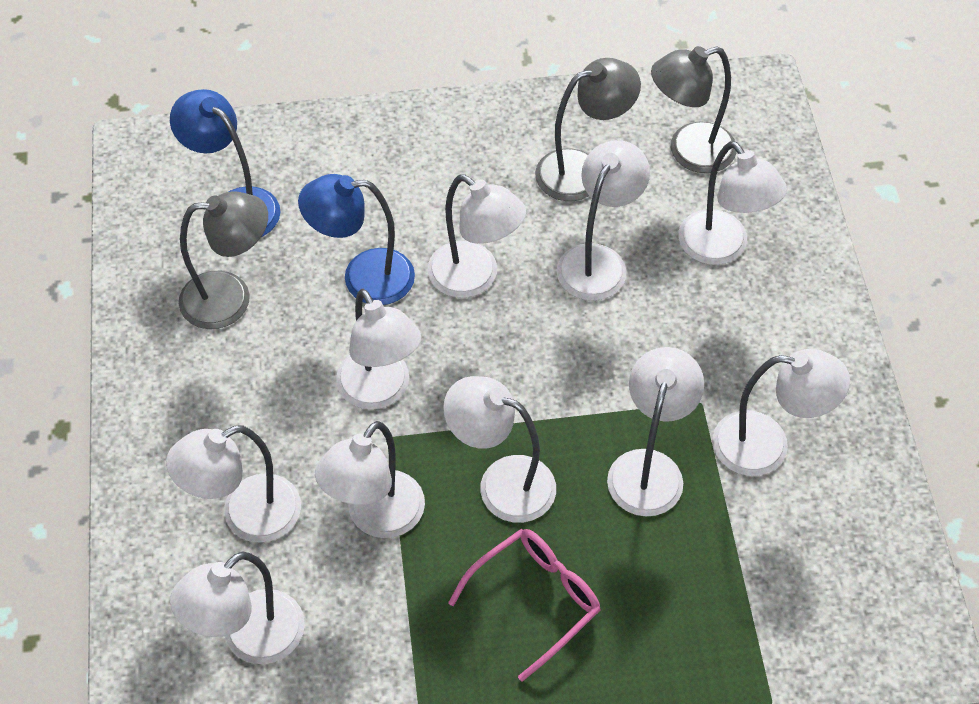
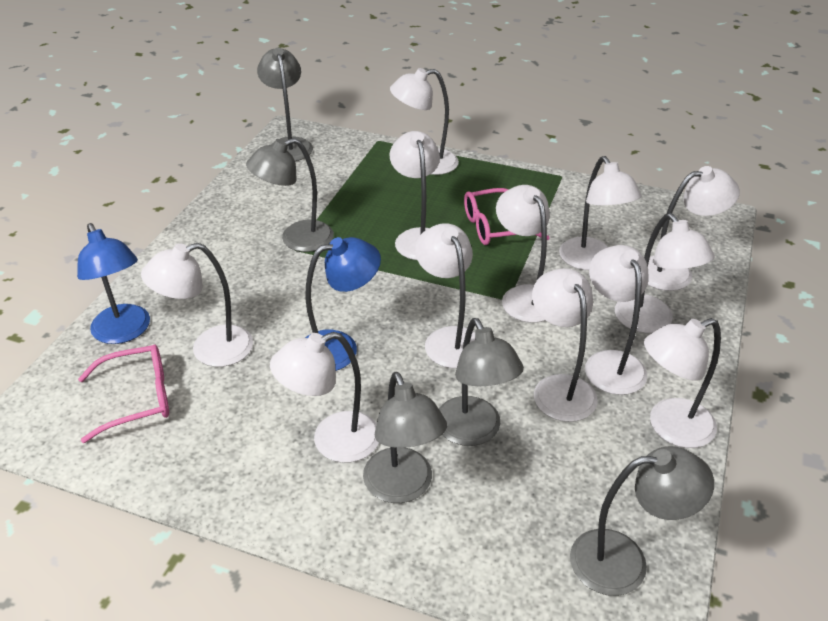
grey lamp: 3 -> 5
pink glasses: 1 -> 2
white lamp: 10 -> 12

